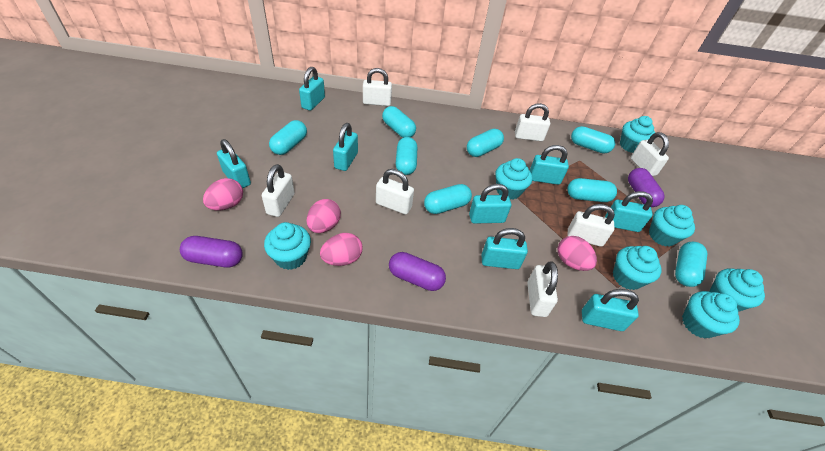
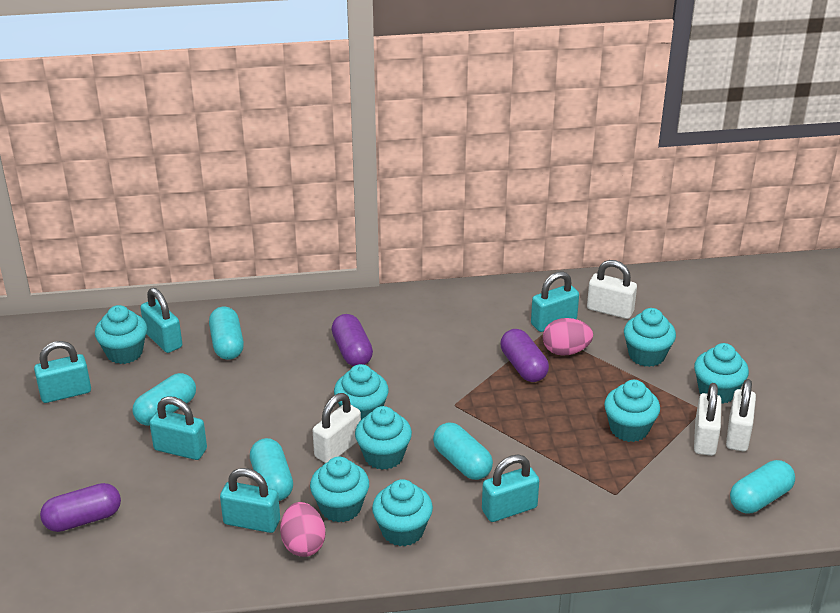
pink egg: 4 -> 2
turquoise capsule: 8 -> 5
turquoise cupcake: 7 -> 8
turquoise padlock: 8 -> 6
white padlock: 7 -> 4

